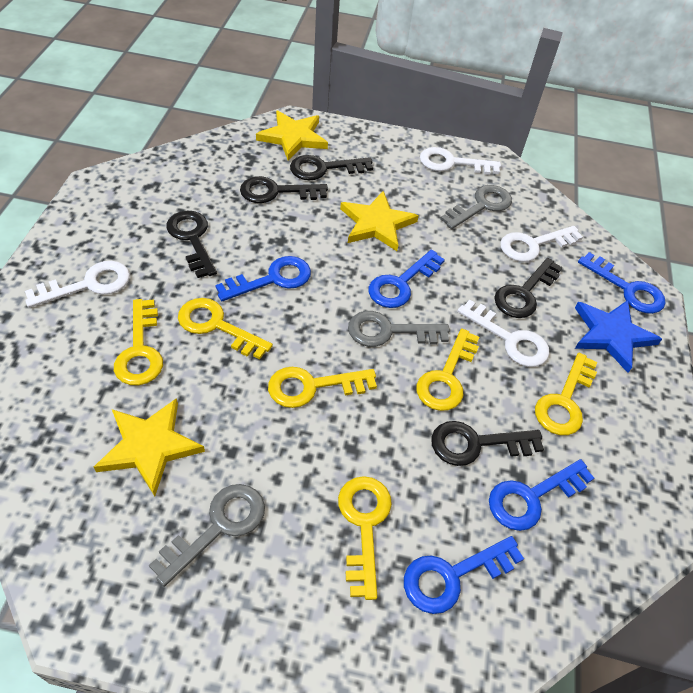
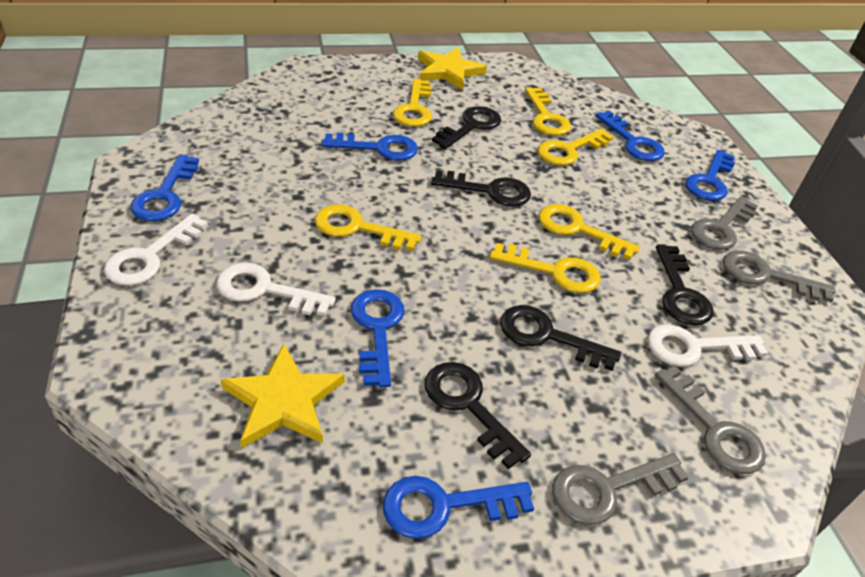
blue key: 5 -> 6
blue star: 1 -> 0
grey key: 3 -> 4
white key: 4 -> 3
yellow star: 3 -> 2

